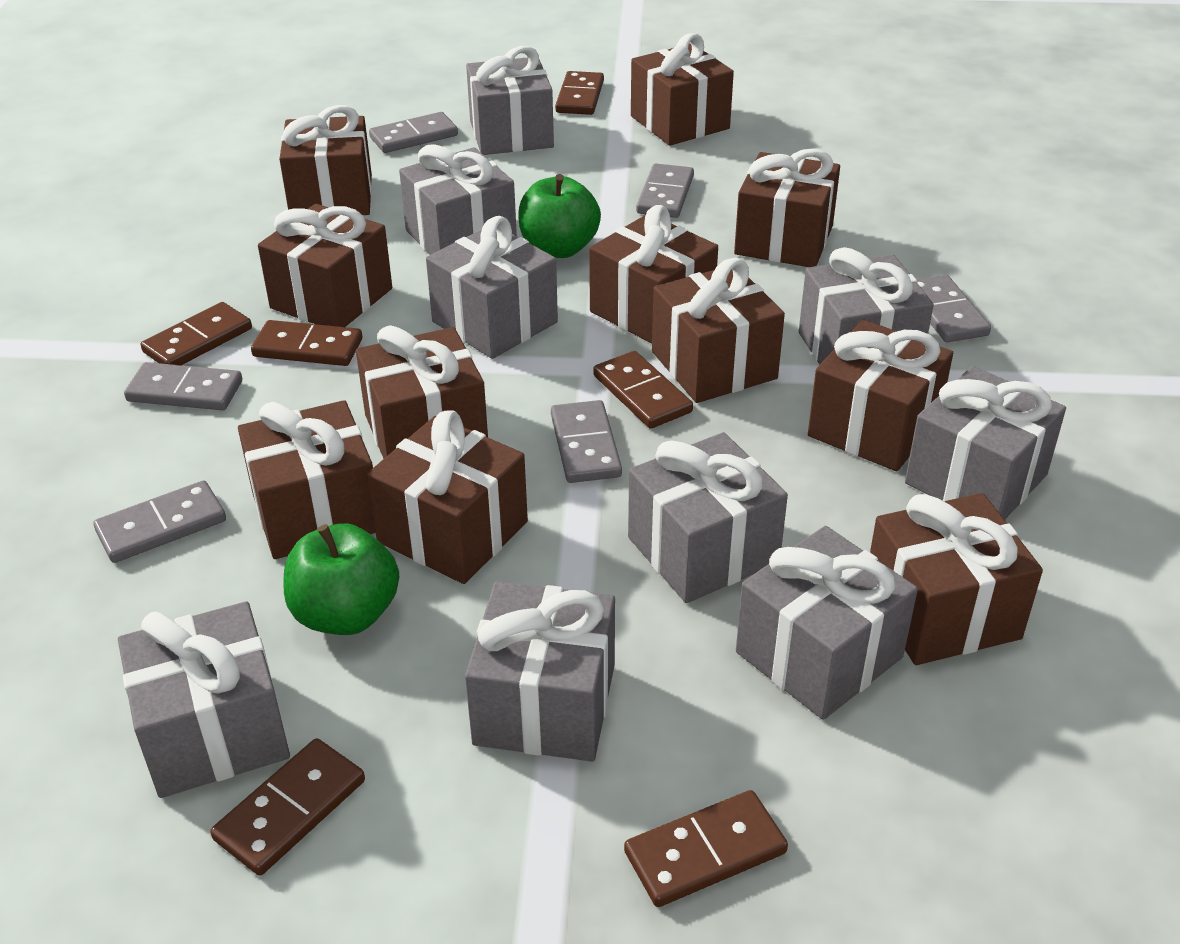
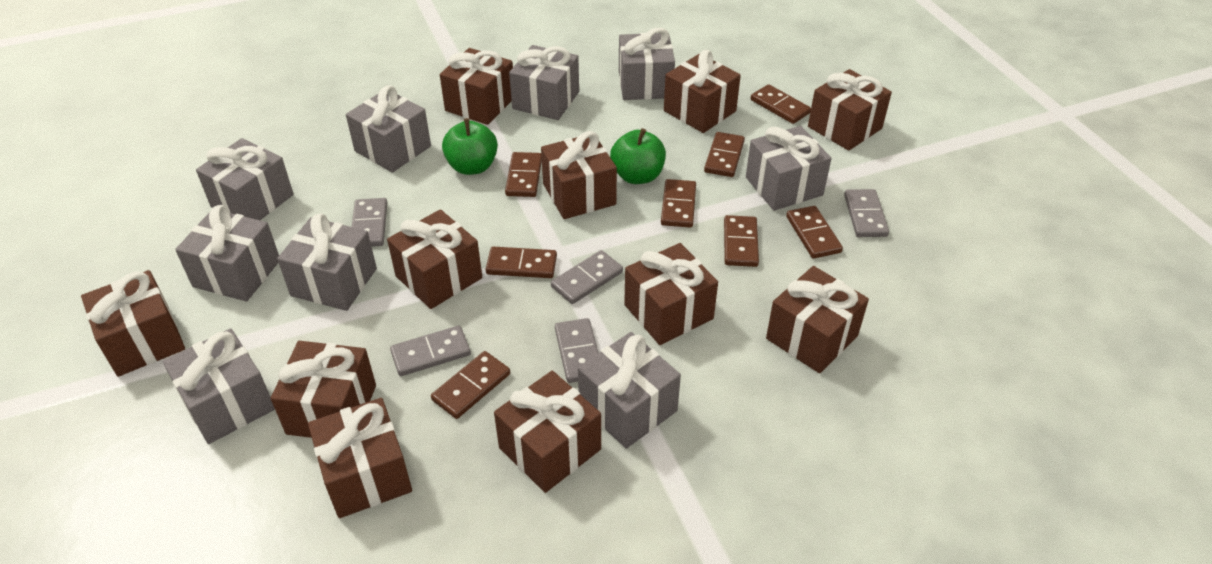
brown domino: 6 -> 8
grey domino: 6 -> 5

